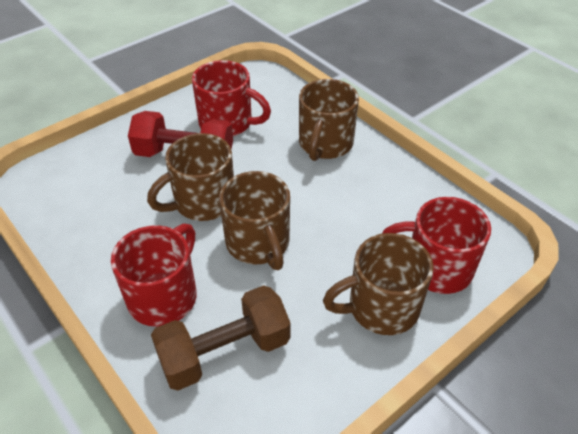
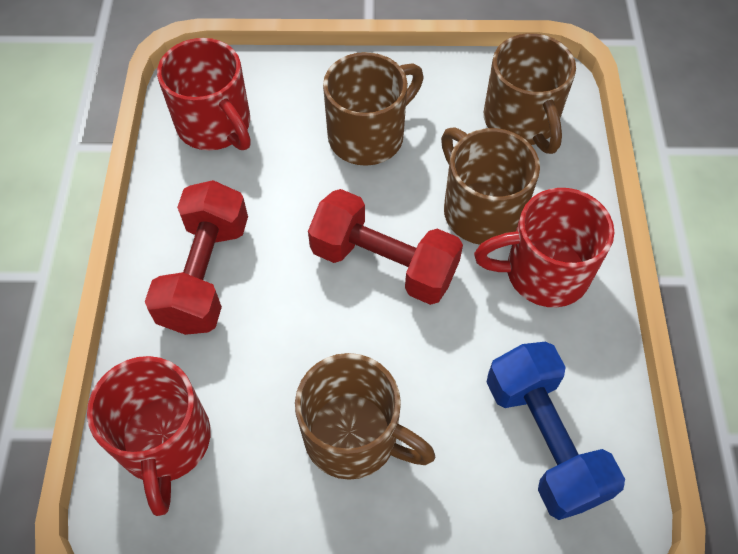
blue dumbbell: 0 -> 1
brown dumbbell: 1 -> 0
red dumbbell: 1 -> 2

